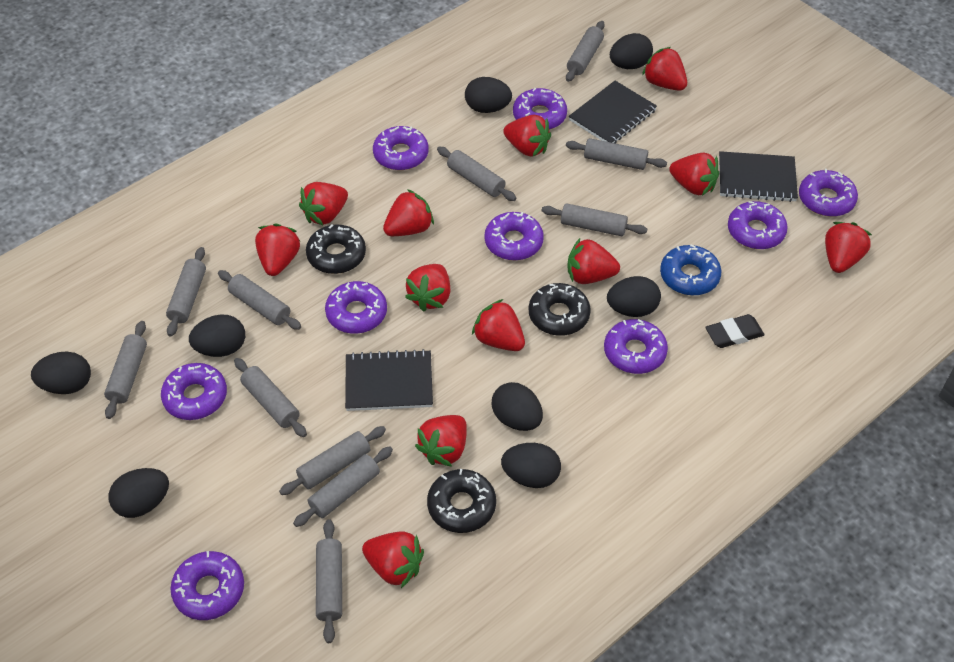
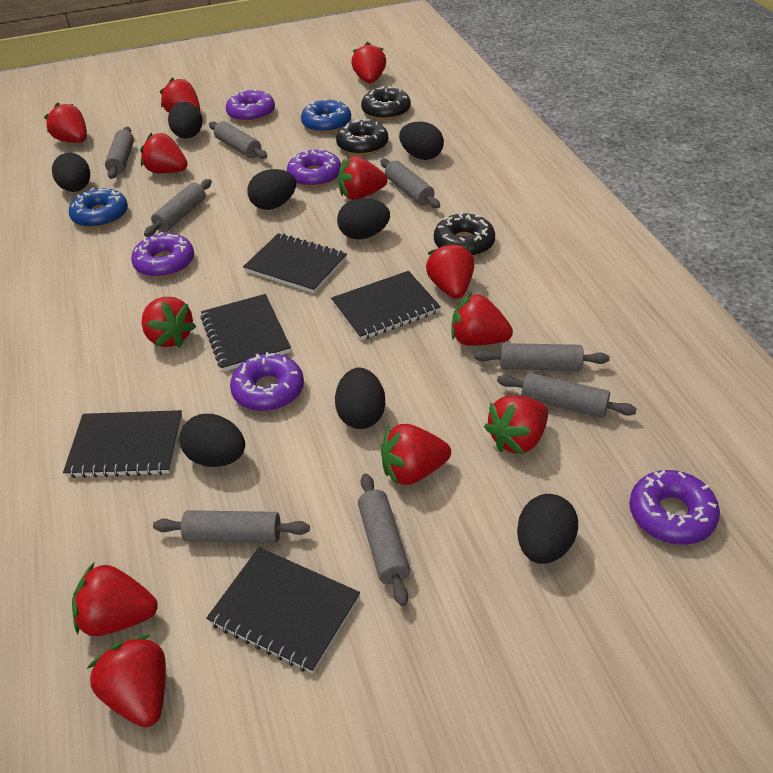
black eraser: 1 -> 0
black notebook: 3 -> 5
blue donut: 1 -> 2
grey rolling pin: 11 -> 8
purple donut: 9 -> 5

